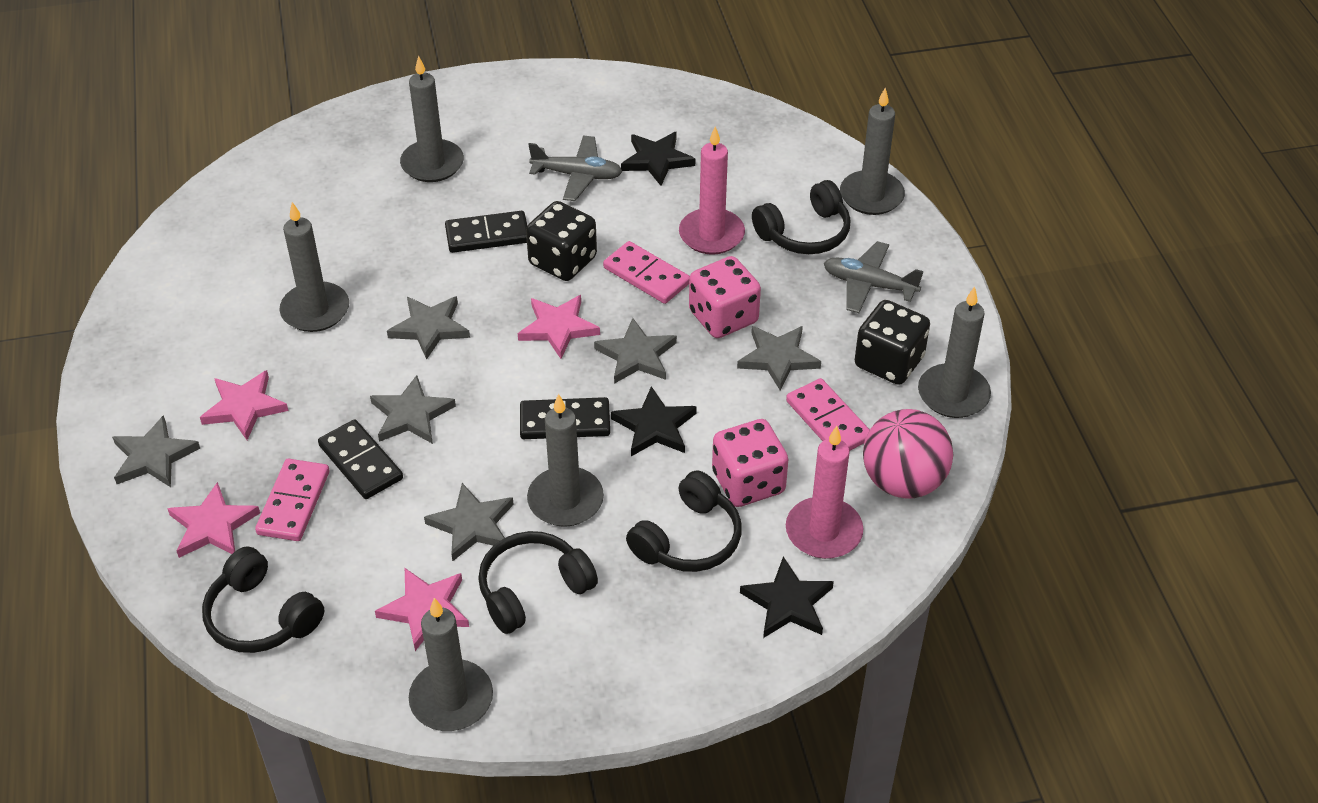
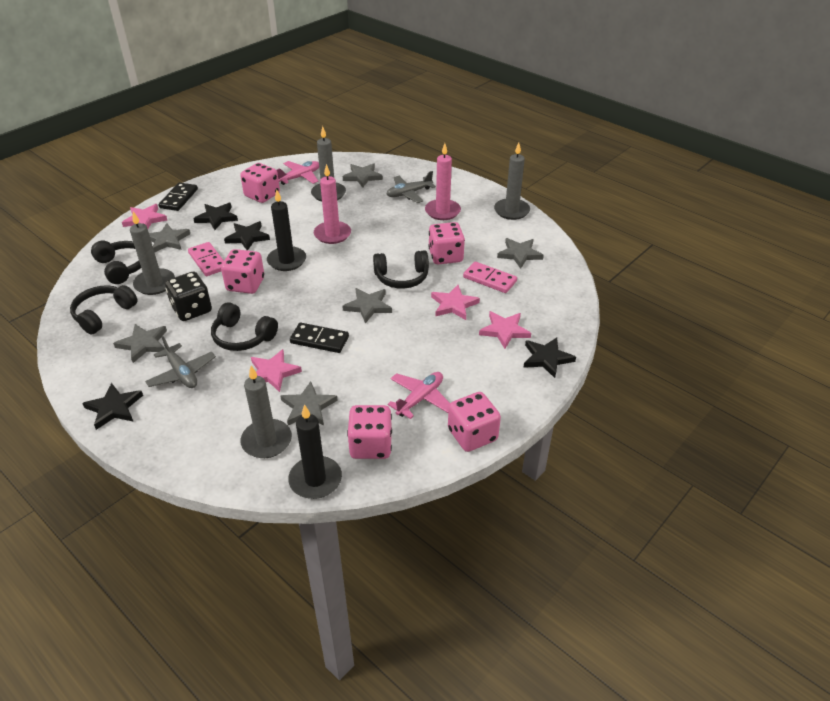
black candle: 0 -> 2
black dice: 2 -> 1
black domino: 3 -> 2
black star: 3 -> 4
grey candle: 6 -> 4
pink ball: 1 -> 0
pink dice: 2 -> 5
pink domino: 3 -> 2
pink plane: 0 -> 2

